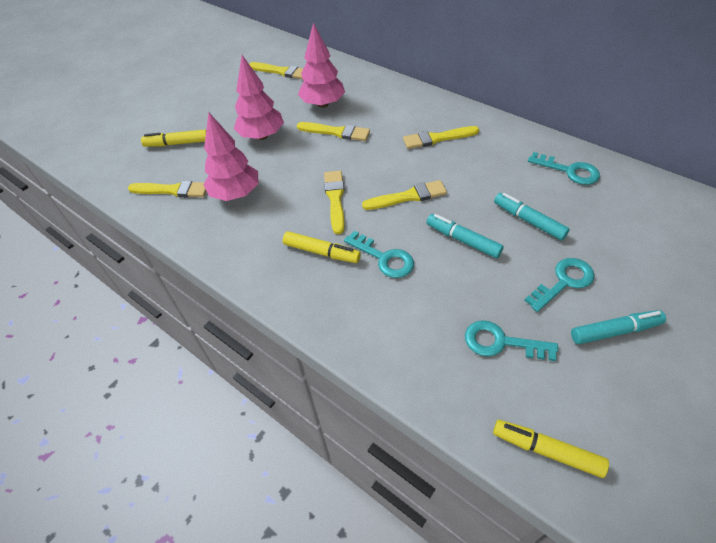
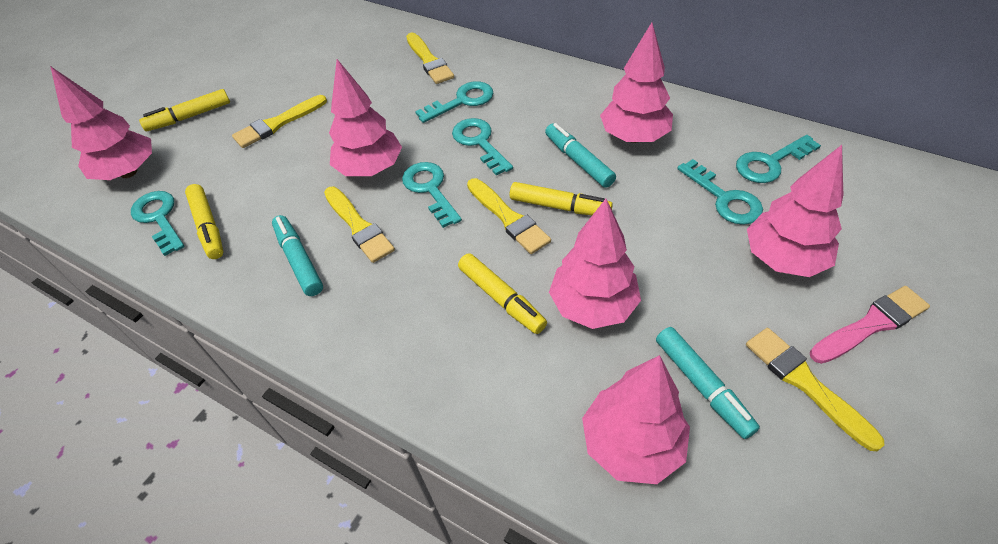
pink brush: 0 -> 1
pink tree: 3 -> 6
turquoise key: 4 -> 6
yellow brush: 6 -> 5
yellow marker: 3 -> 4

